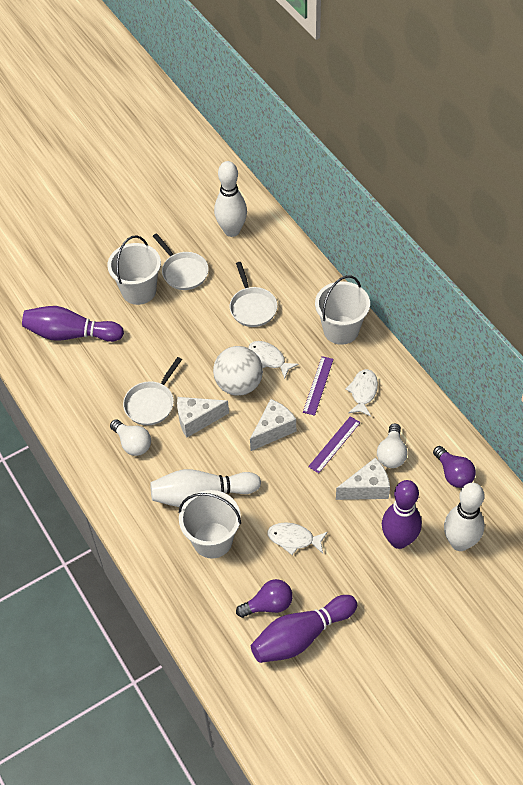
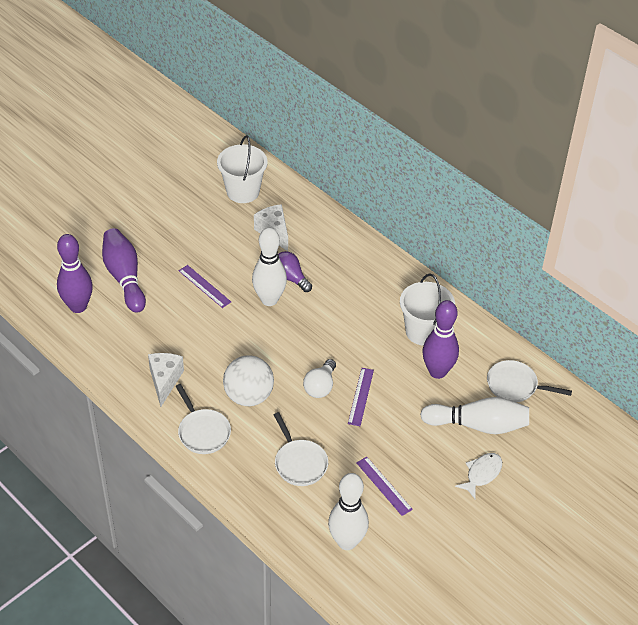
purple light bulb: 2 -> 1
purple ruler: 2 -> 3
white bucket: 3 -> 2
white cheese: 3 -> 2
white fish: 3 -> 1
white light bulb: 2 -> 1

